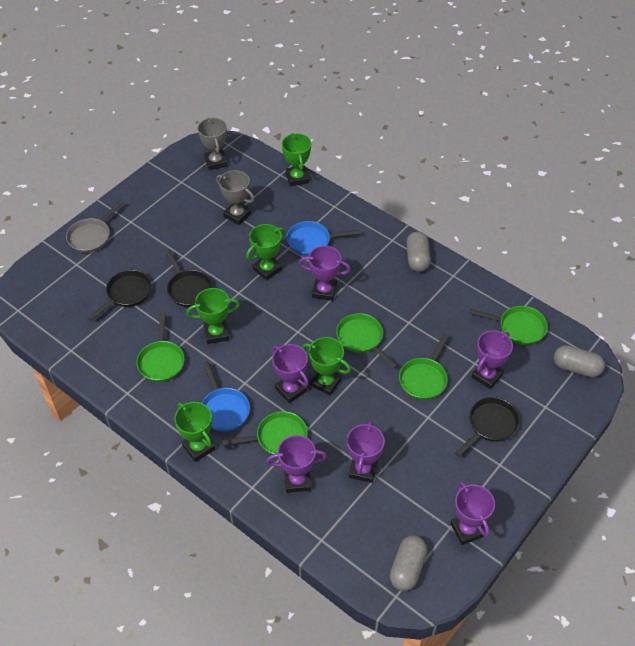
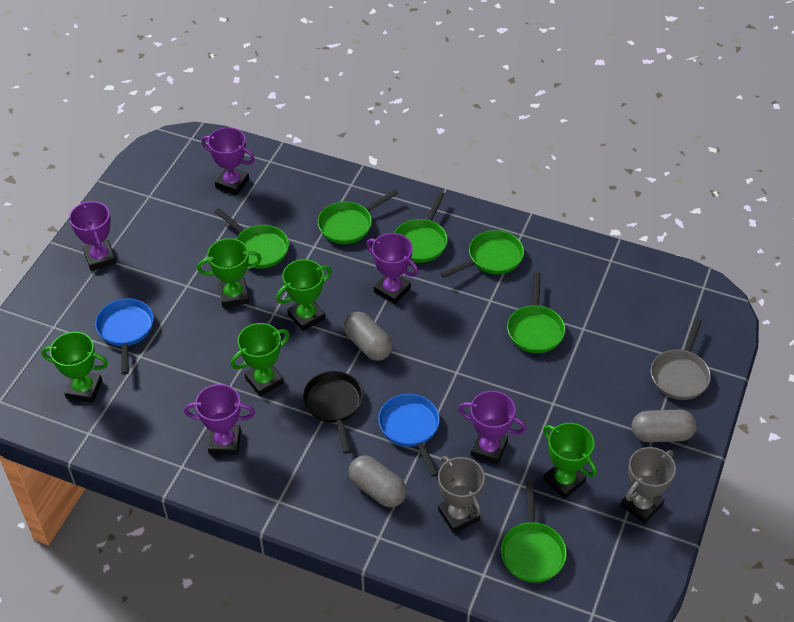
black pan: 3 -> 1
green pan: 5 -> 6
purple trophy: 6 -> 5

